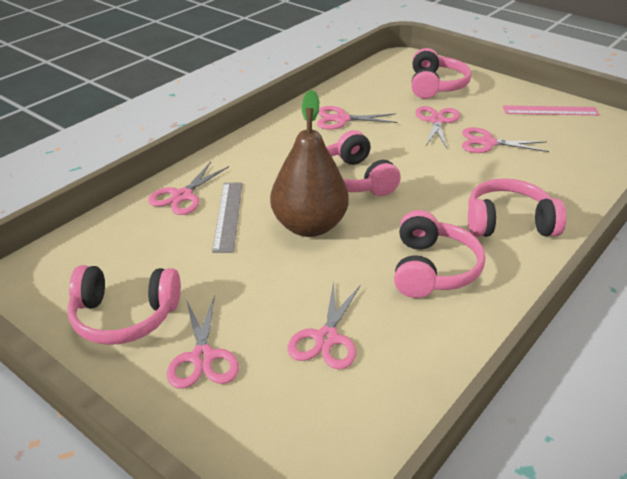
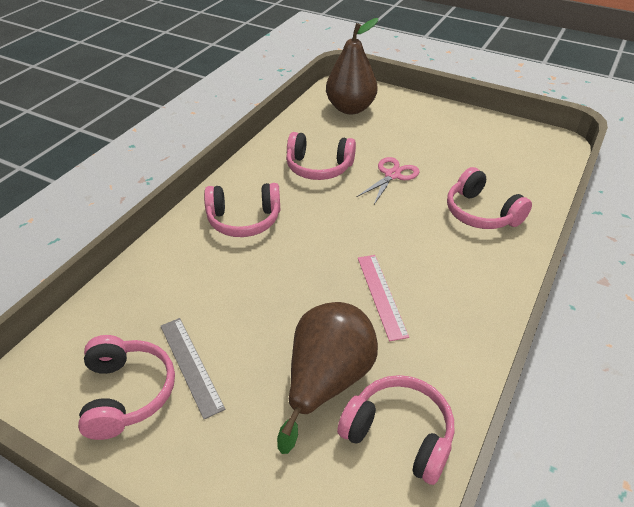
brown pear: 1 -> 2
pink scissors: 6 -> 1

